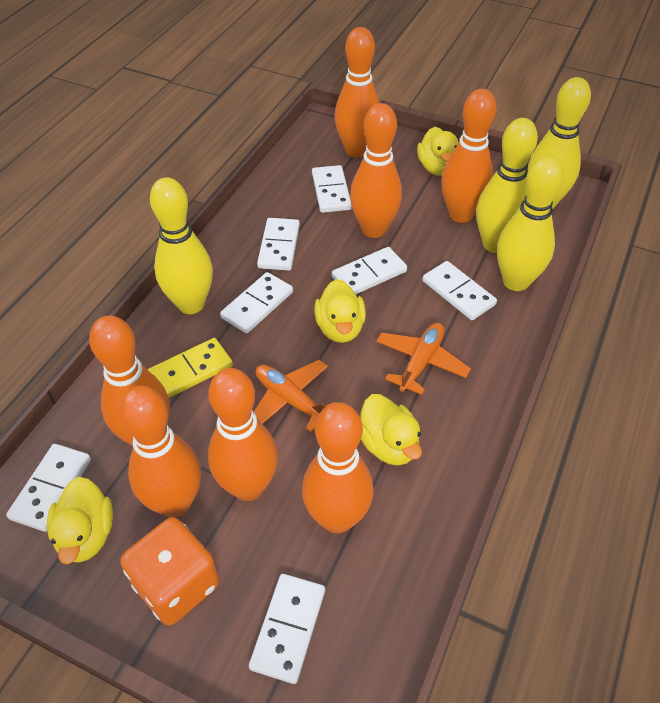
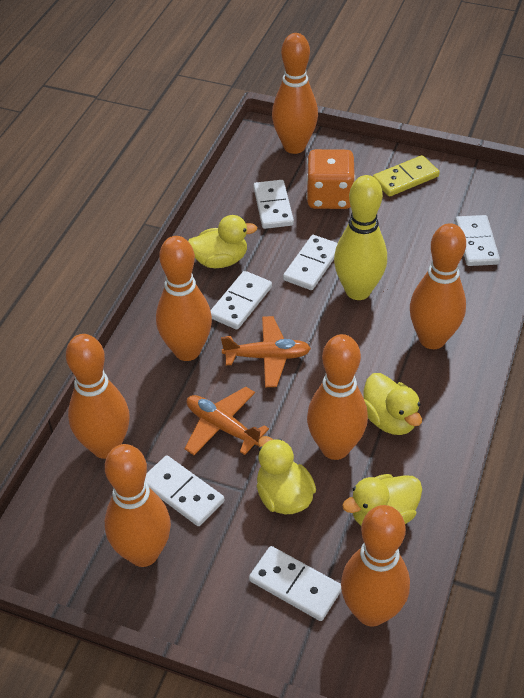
white domino: 7 -> 6
yellow bowling pin: 4 -> 1

